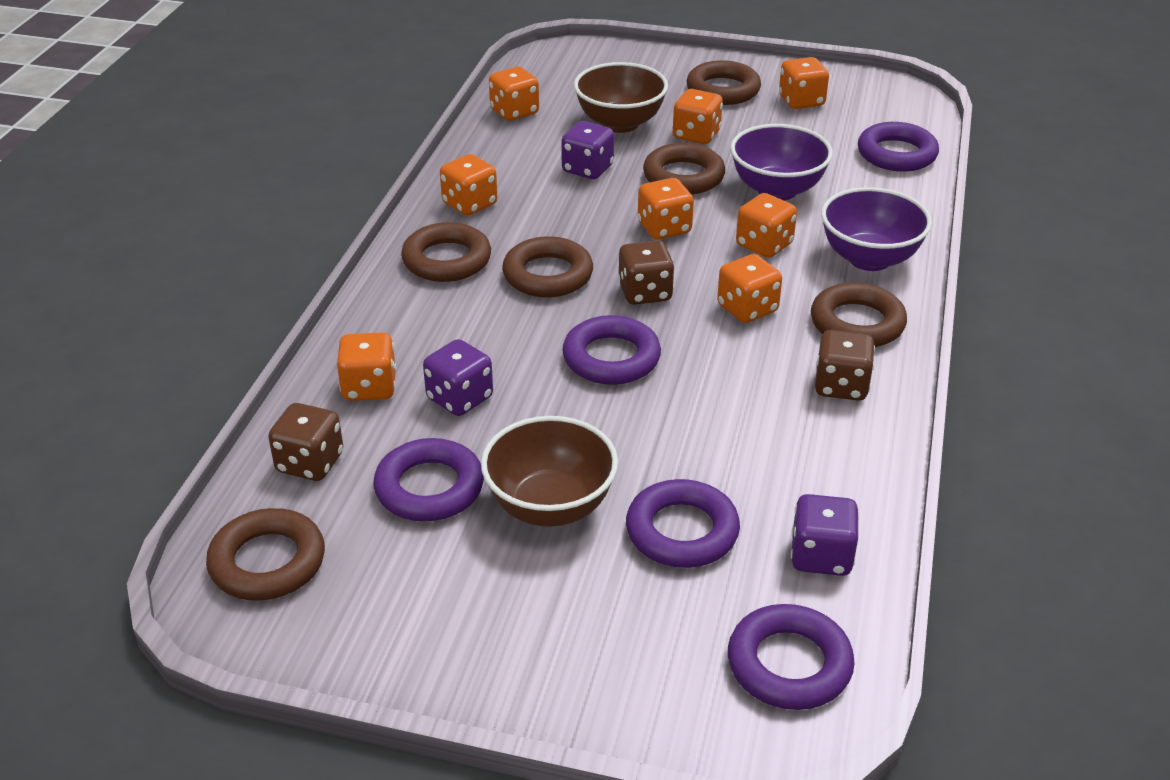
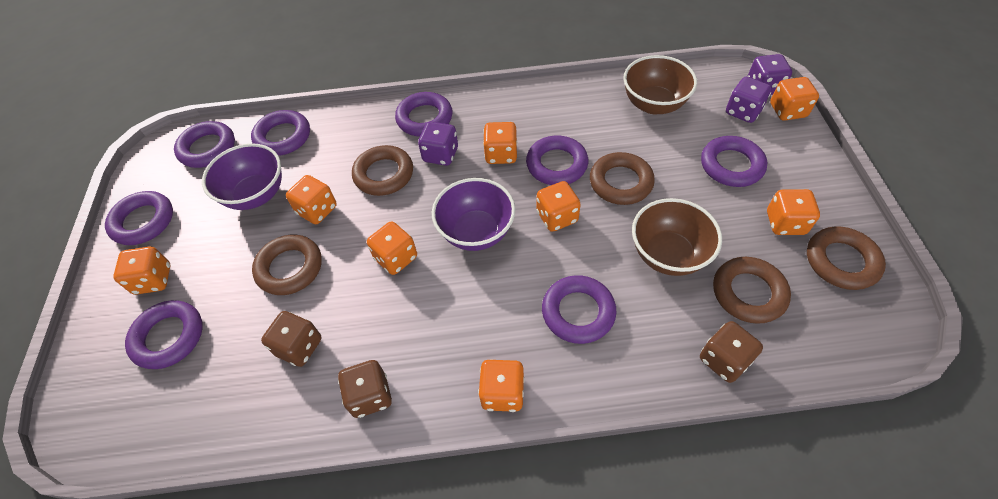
brown ring: 6 -> 5
purple ring: 5 -> 8

